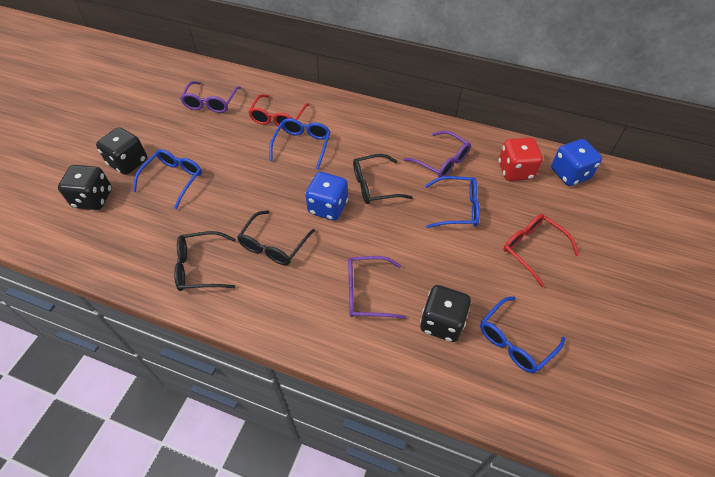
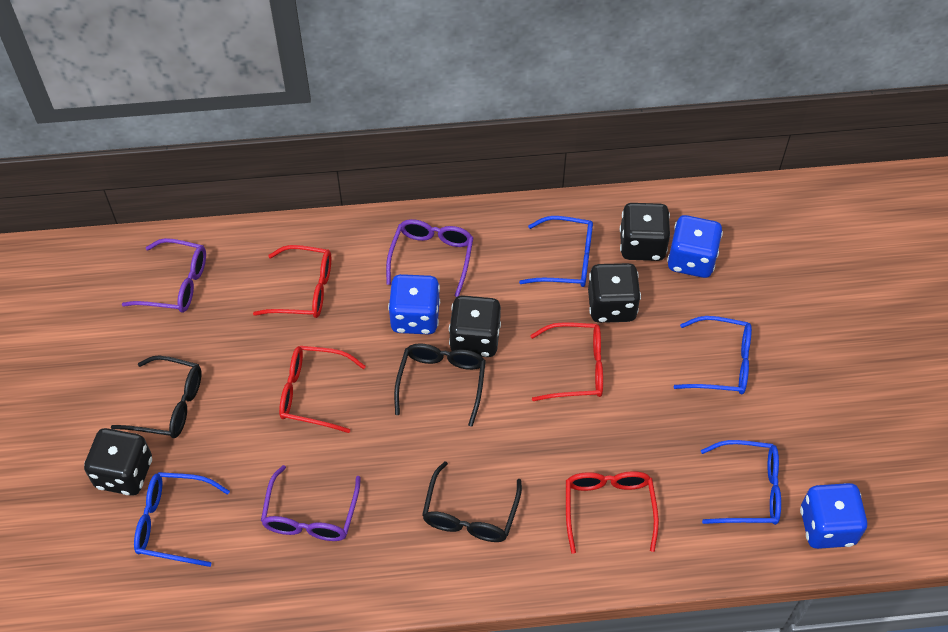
black dice: 3 -> 4
blue dice: 2 -> 3
red dice: 1 -> 0
red glasses: 2 -> 4

